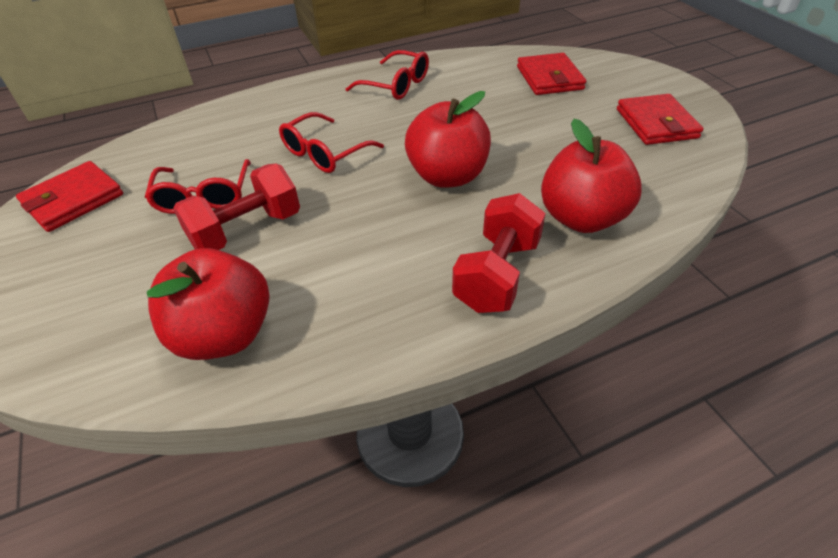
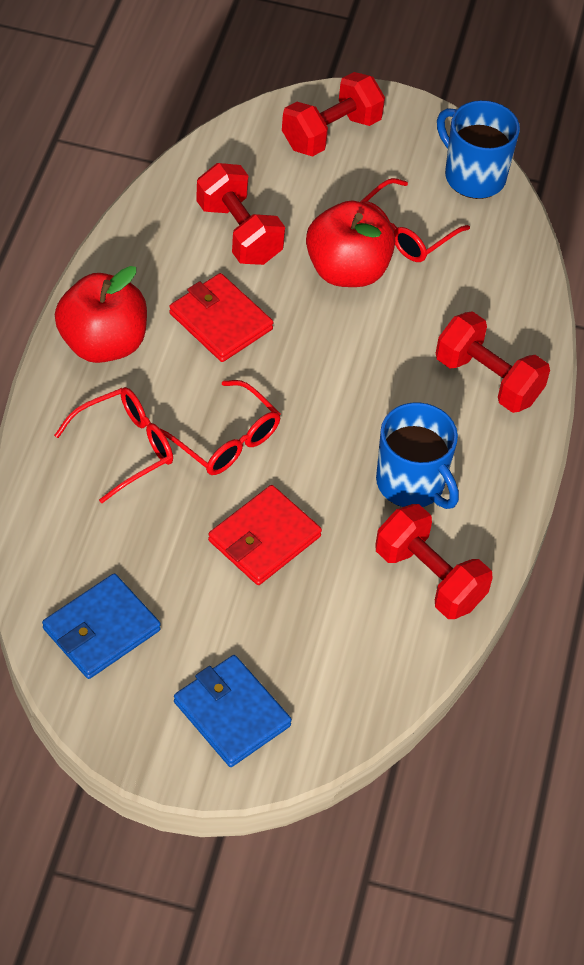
blue mug: 0 -> 2
blue wallet: 0 -> 2
red apple: 3 -> 2
red dumbbell: 2 -> 4
red wallet: 3 -> 2

